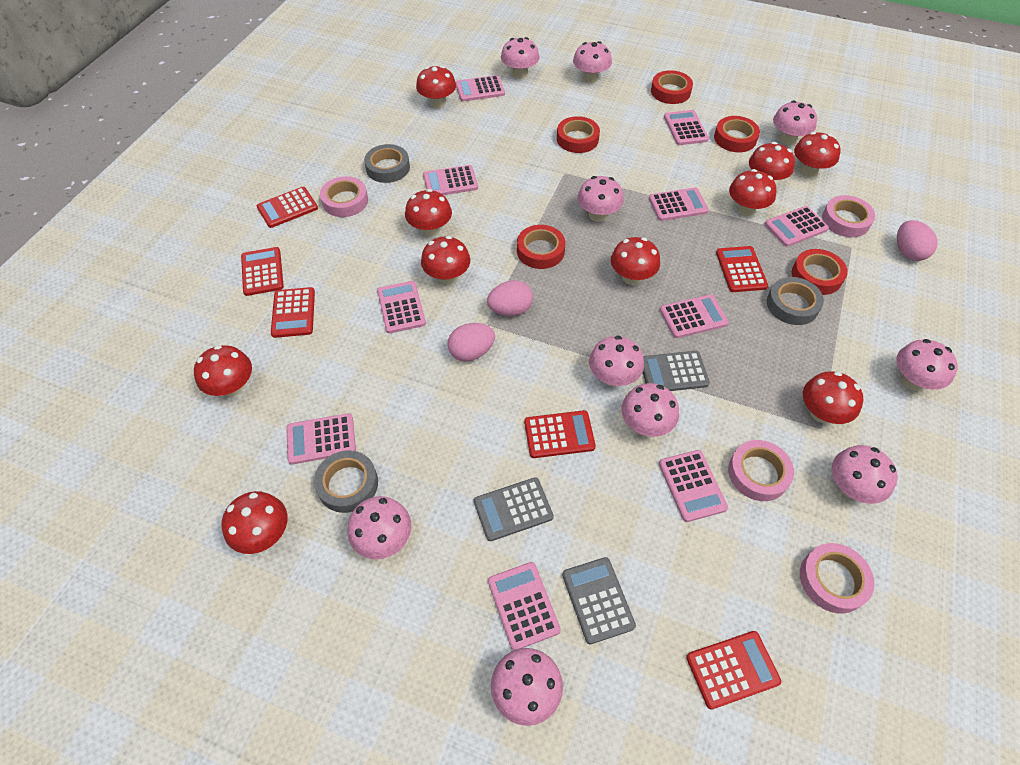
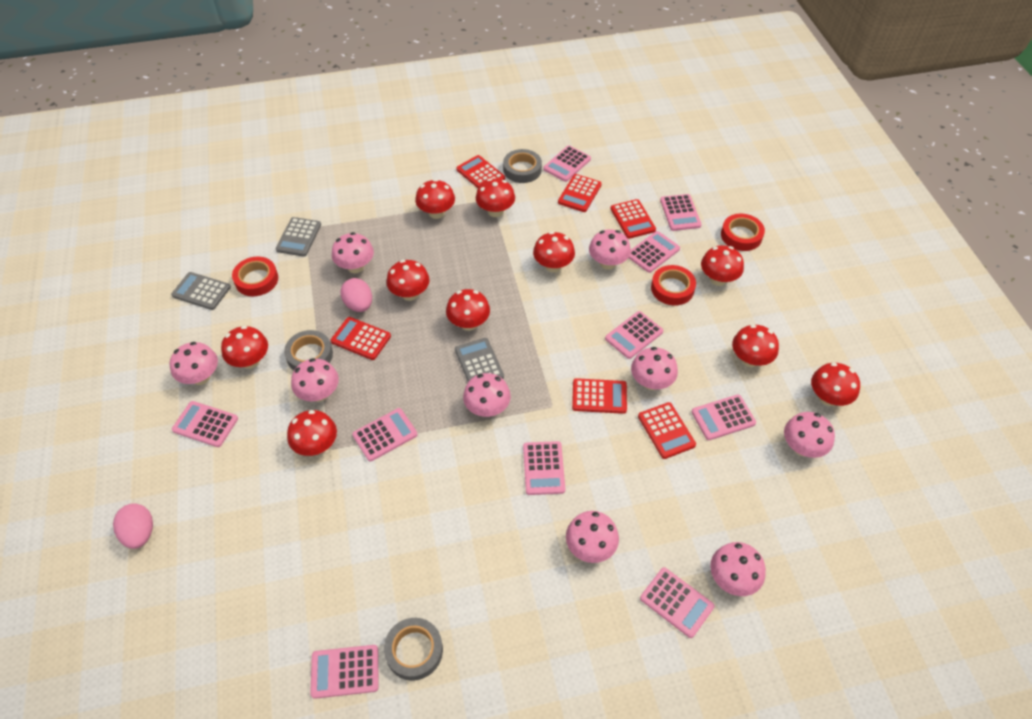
pink egg: 3 -> 2
pink mushroom: 10 -> 9
pink tape: 4 -> 0
red tape: 5 -> 3

